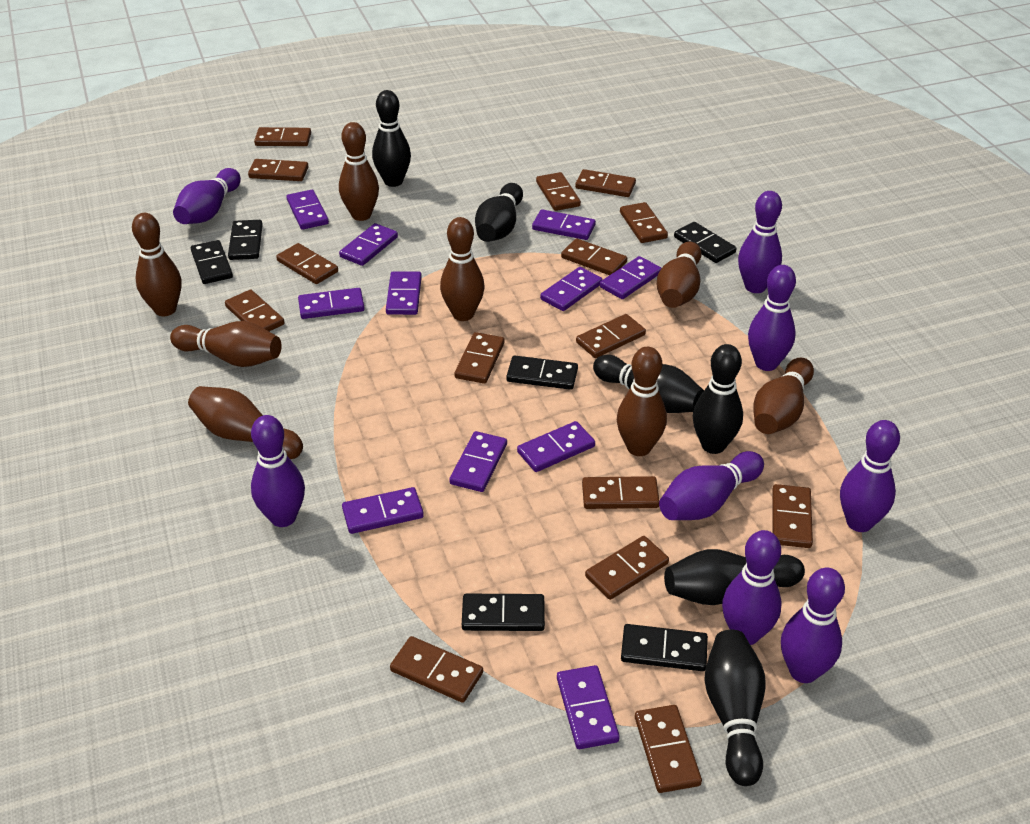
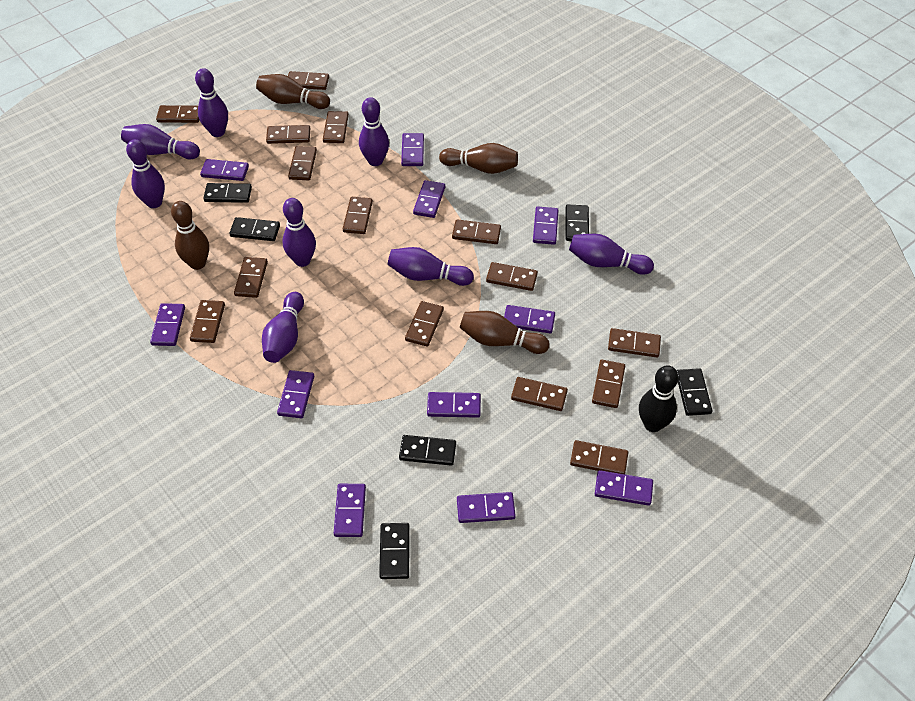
black bowling pin: 6 -> 1
brown bowling pin: 8 -> 4

